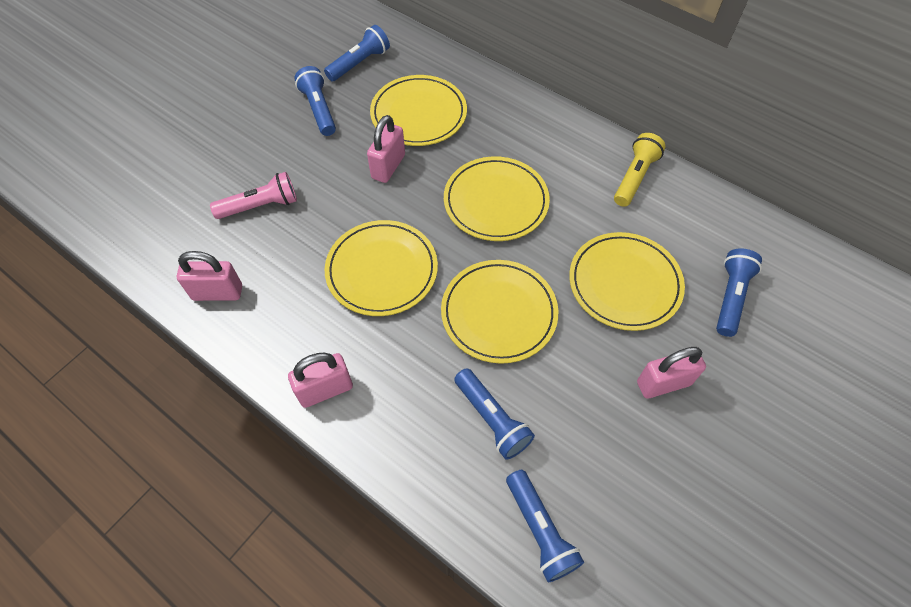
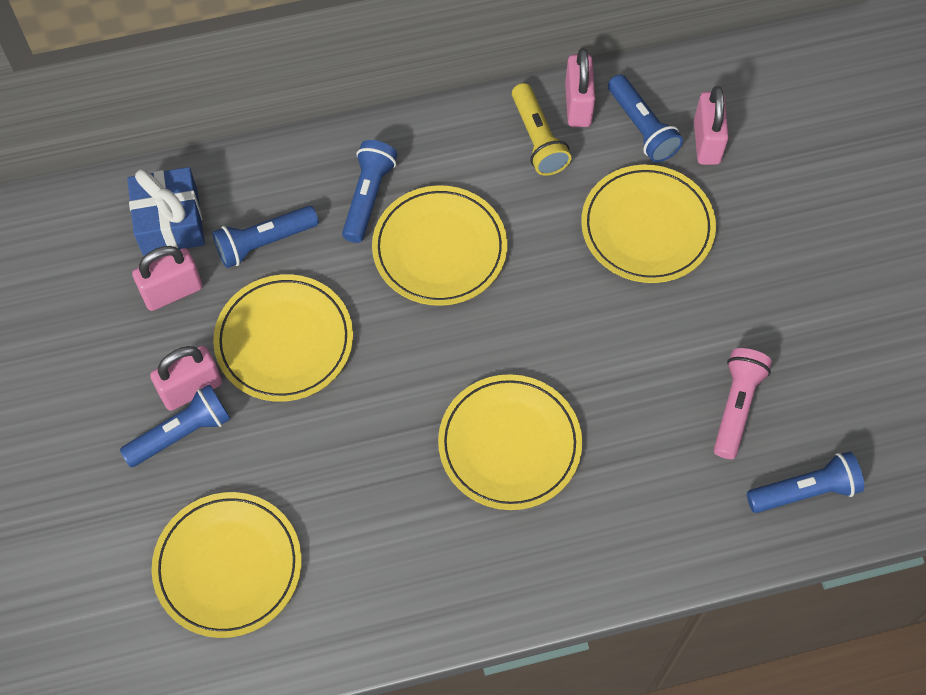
blue gift: 0 -> 1

